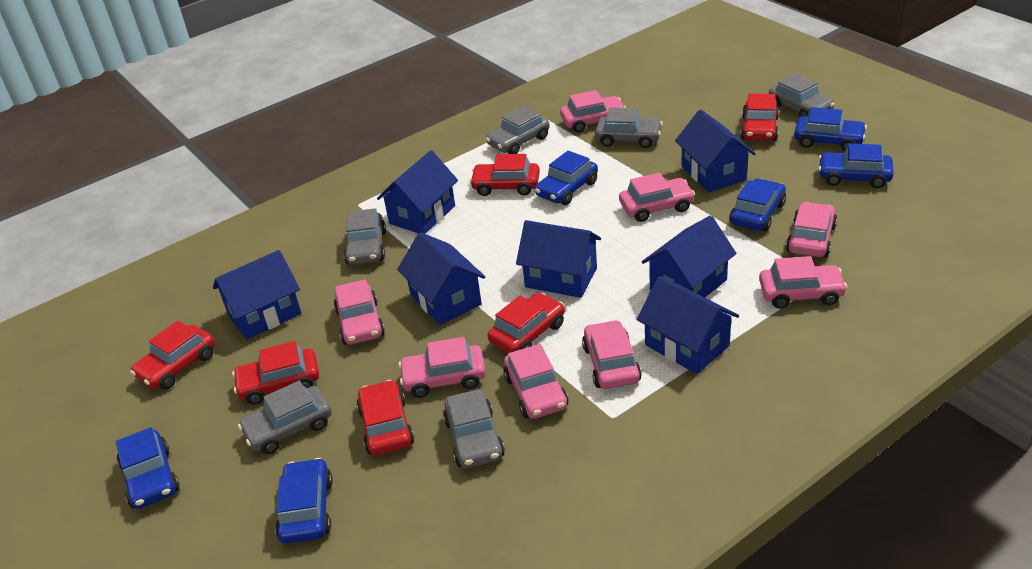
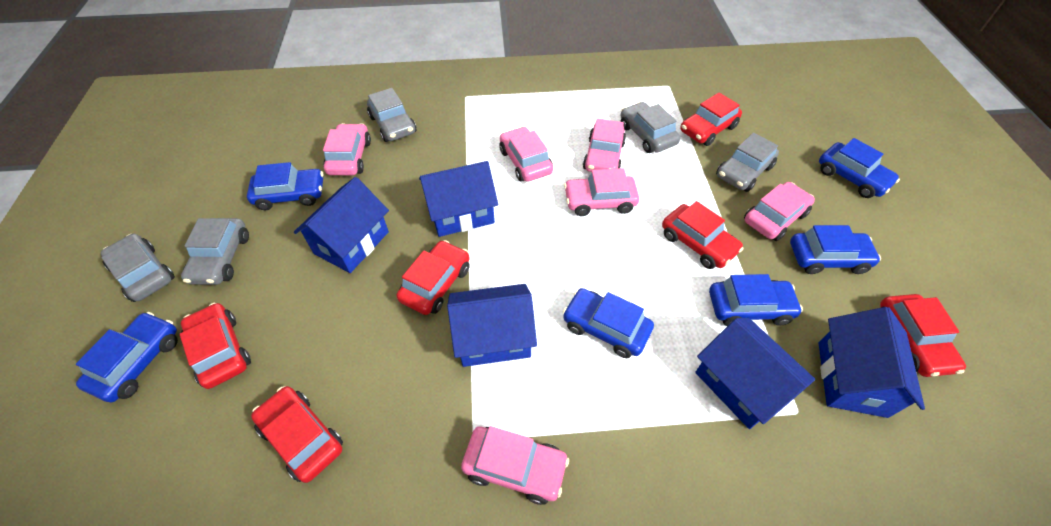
blue house: 7 -> 5
grey car: 6 -> 5
pink car: 8 -> 6

